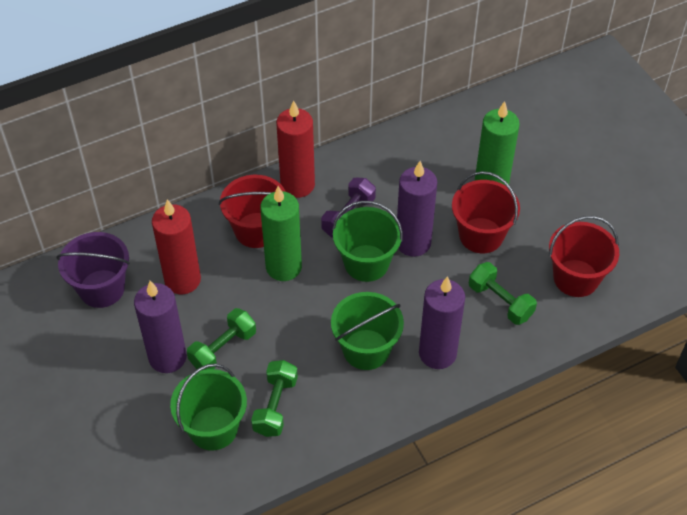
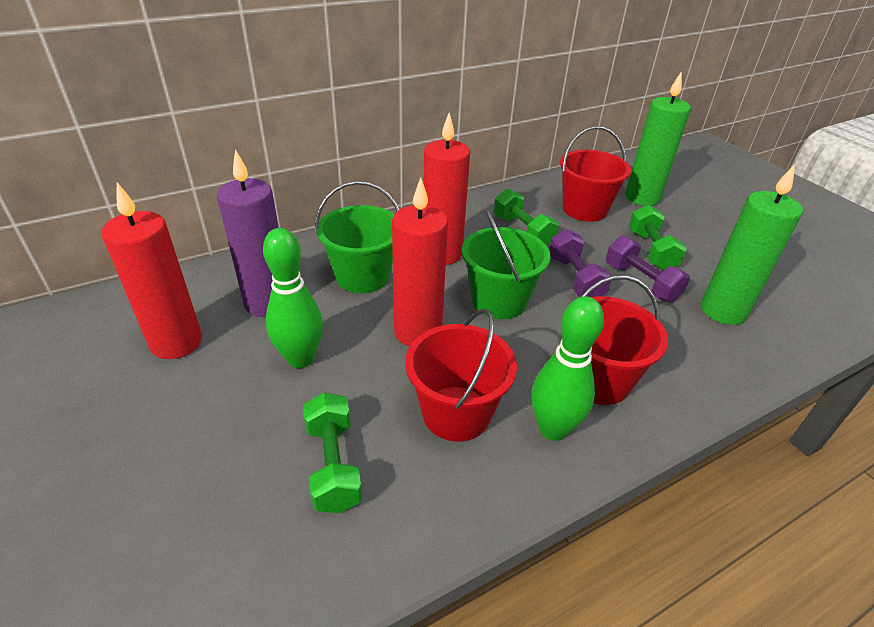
green bowling pin: 0 -> 2
green bucket: 3 -> 2
purple bucket: 1 -> 0
purple candle: 3 -> 1
purple dumbbell: 1 -> 2
red candle: 2 -> 3

